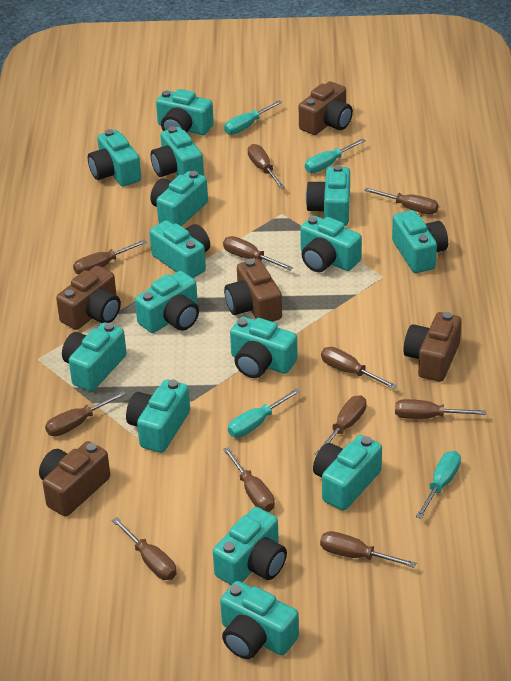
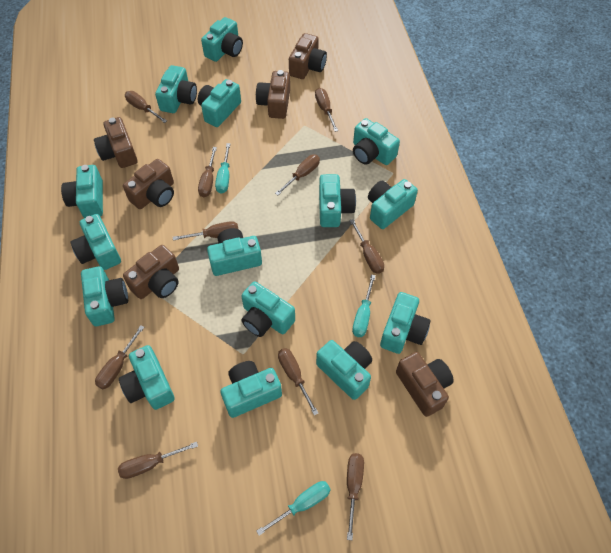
brown camera: 5 -> 6
brown screwdriver: 11 -> 10
turquoise screwdriver: 4 -> 3

